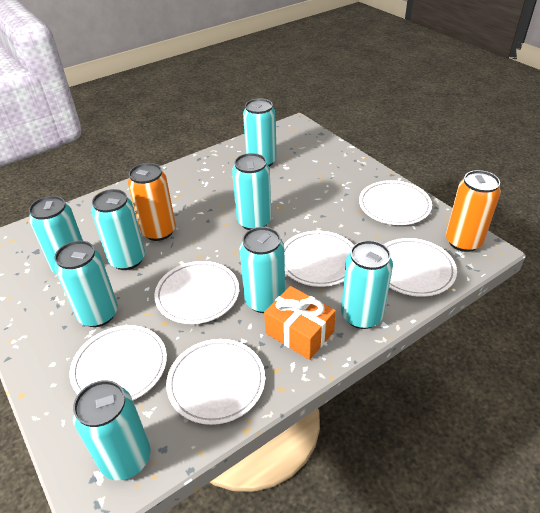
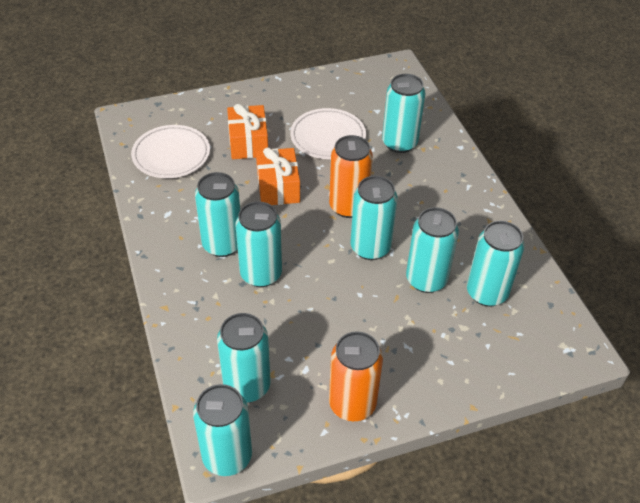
orange gift: 1 -> 2
white plate: 6 -> 2

